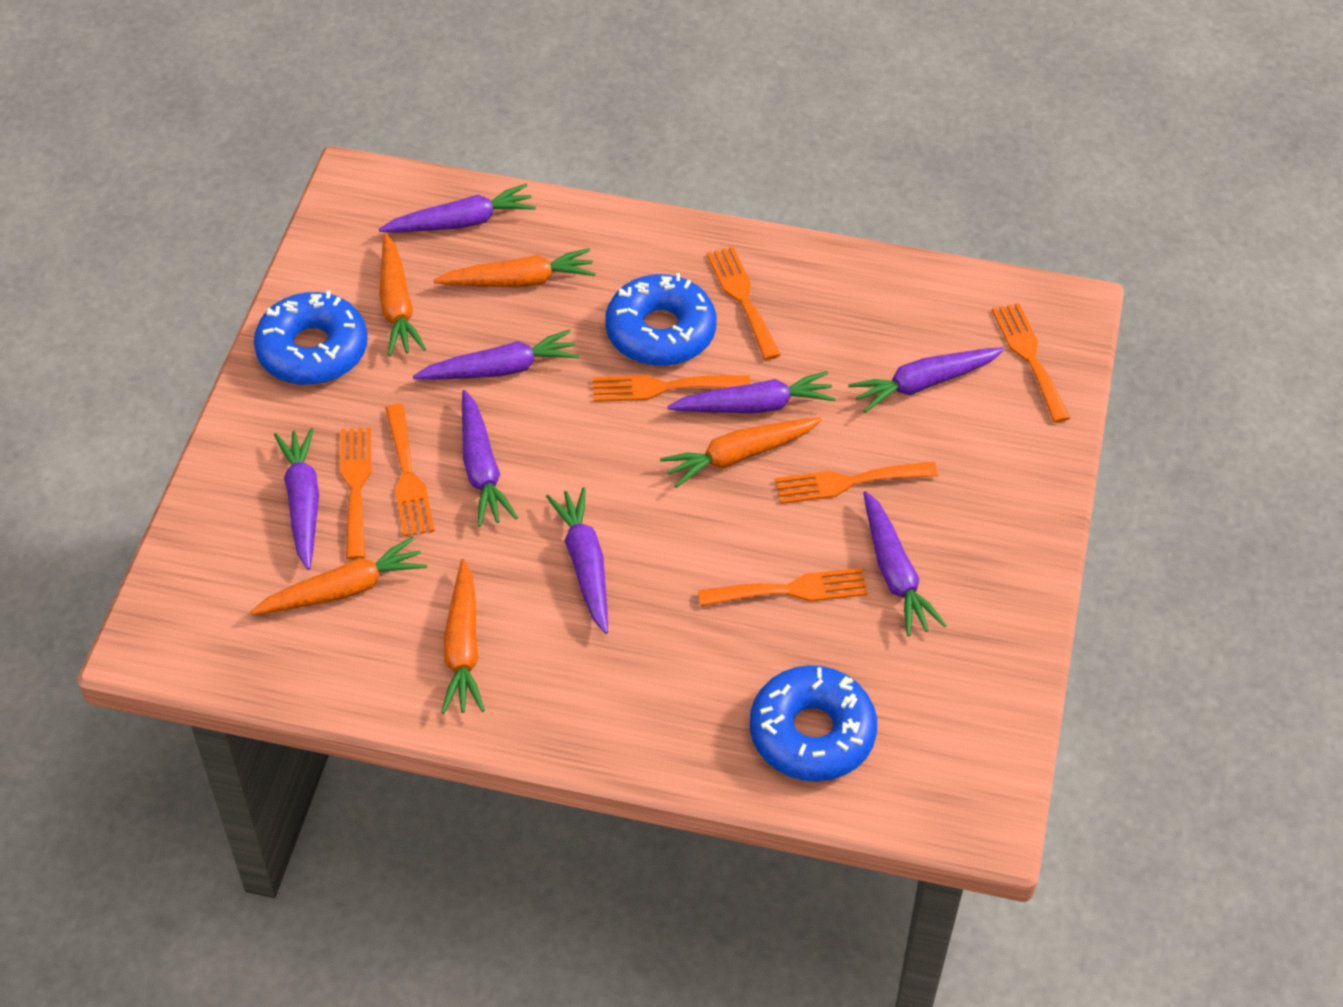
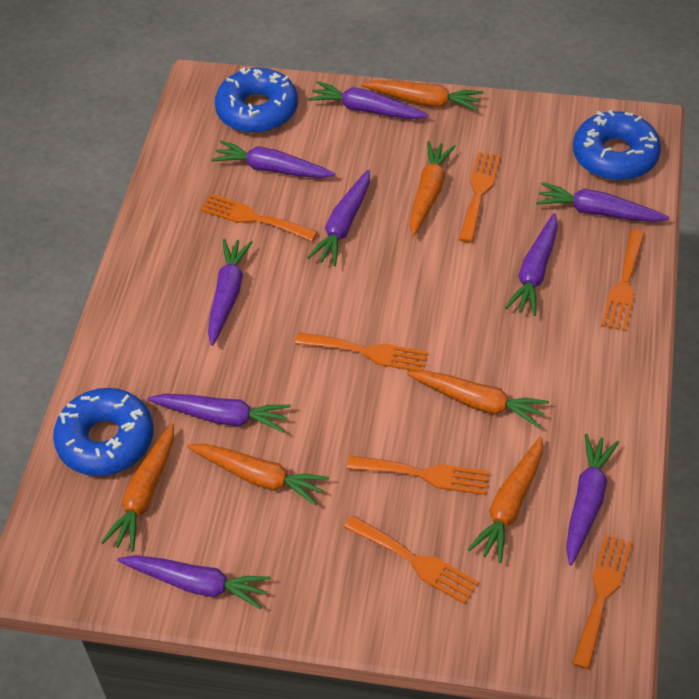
orange carrot: 5 -> 6
purple carrot: 8 -> 9

